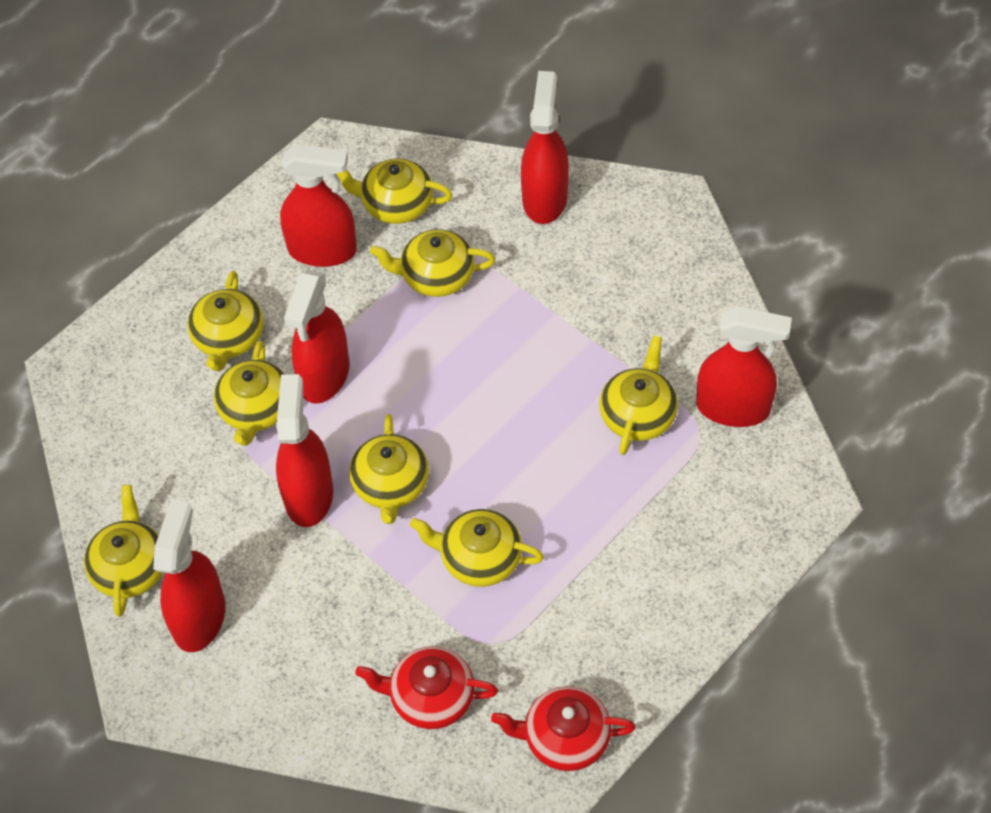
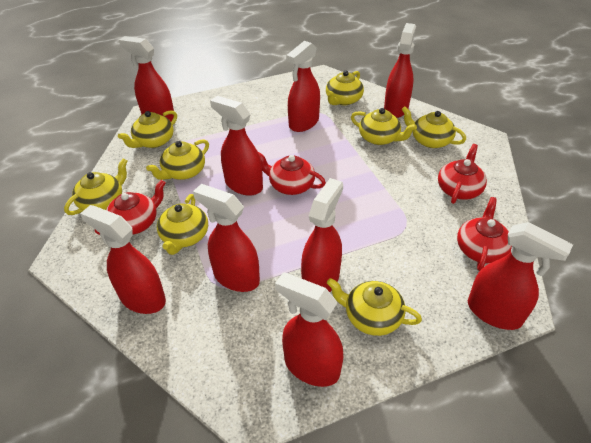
red spray bottle: 6 -> 9
red teapot: 2 -> 4

